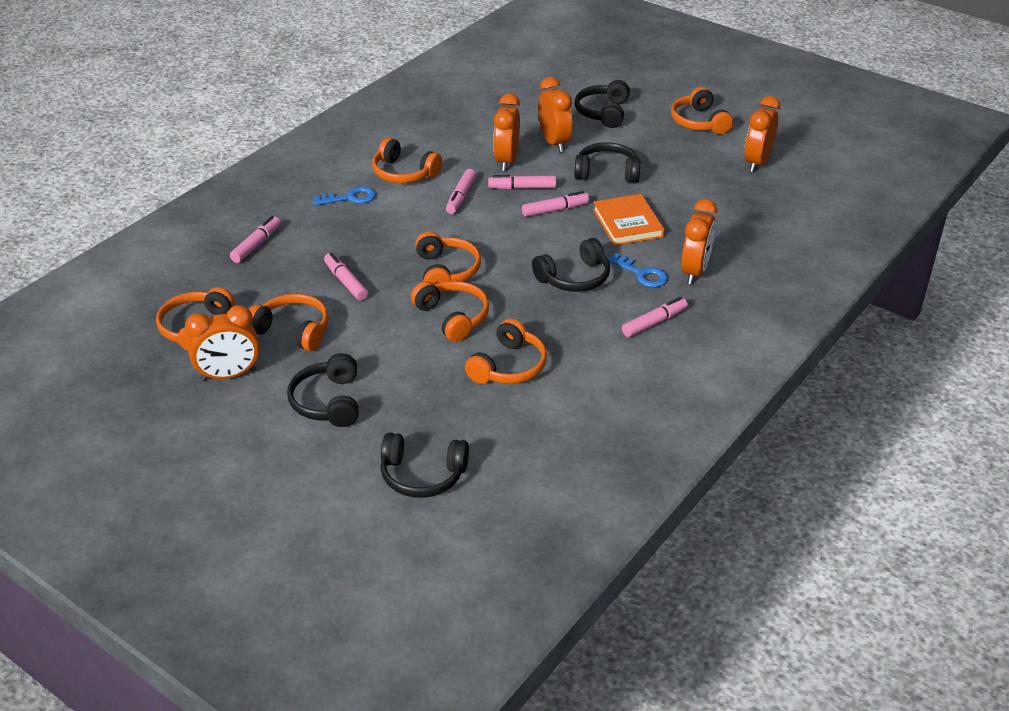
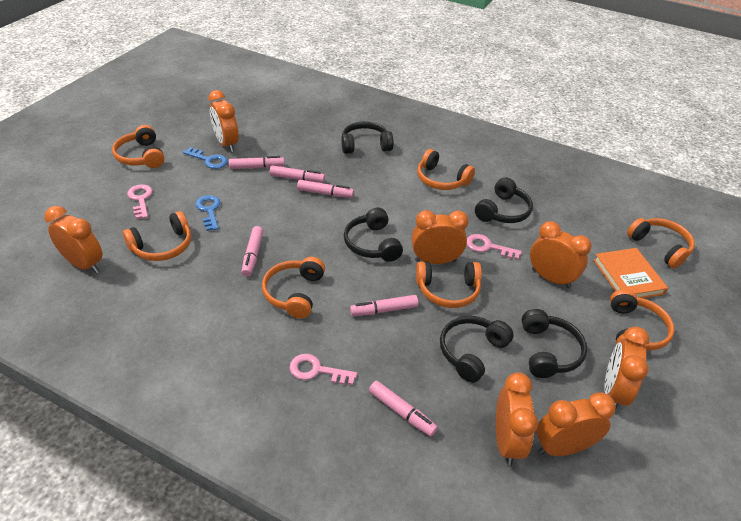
orange clock: 5 -> 7
pink key: 0 -> 3

